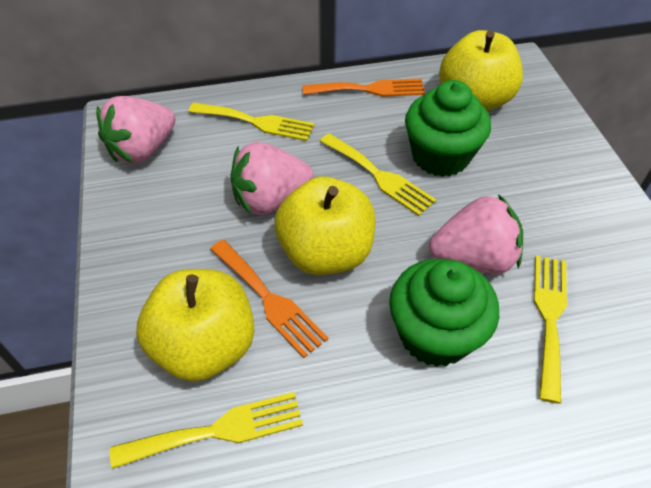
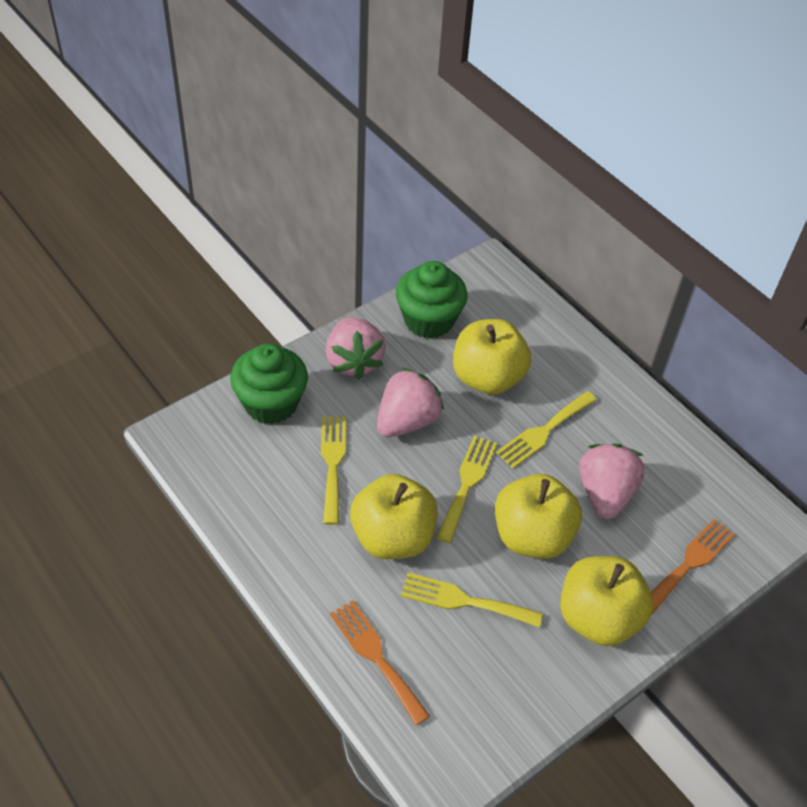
yellow apple: 3 -> 4

